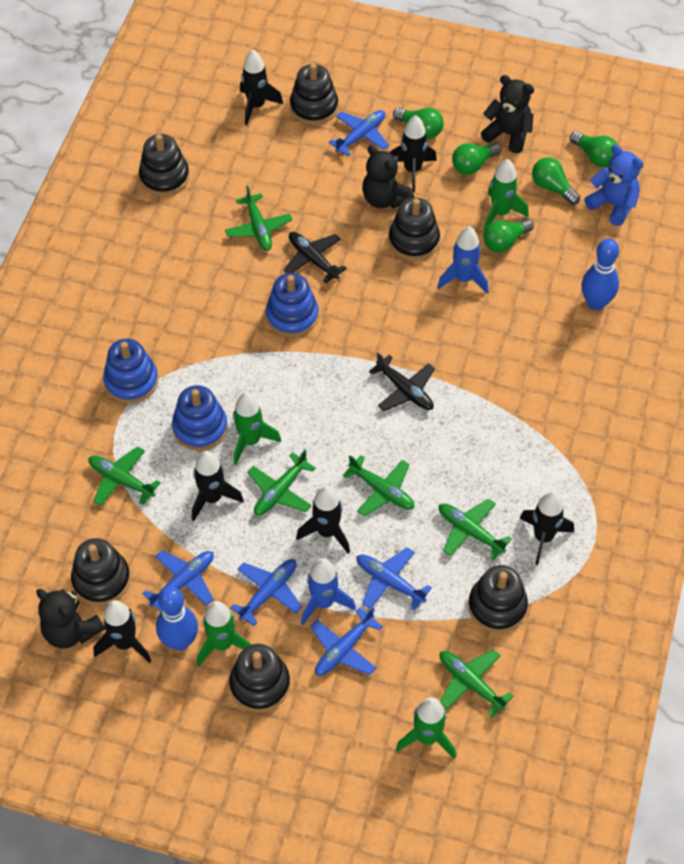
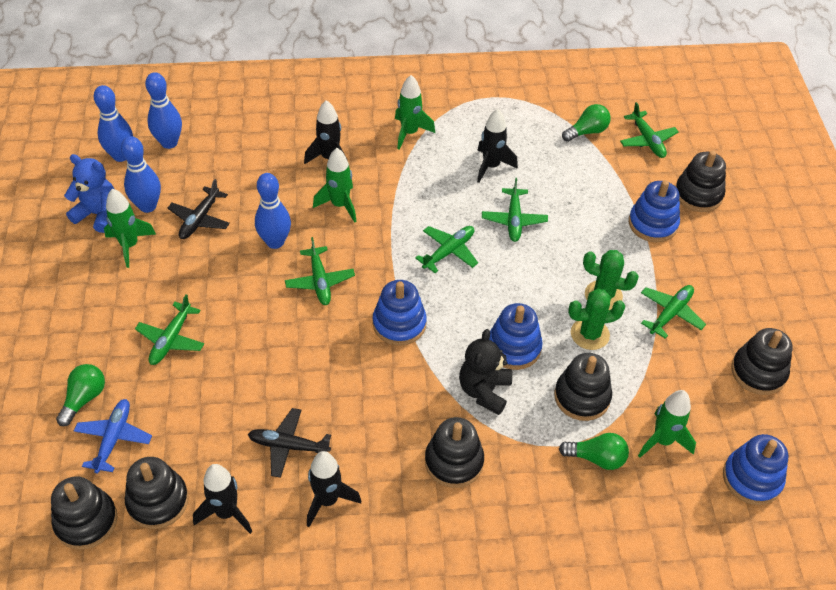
black rocket: 6 -> 4
black teddy bear: 3 -> 1
blue bowling pin: 2 -> 4
blue plane: 5 -> 1
blue rocket: 2 -> 0
blue stacking toy: 3 -> 4
green cactus: 0 -> 2
green light bulb: 5 -> 3

